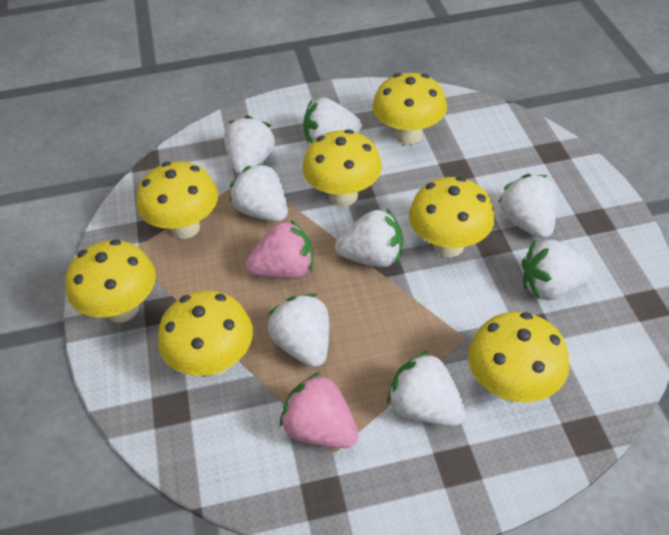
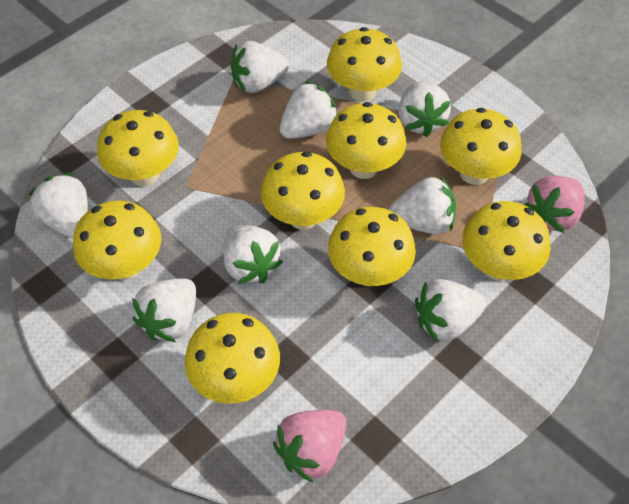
yellow mushroom: 7 -> 9

